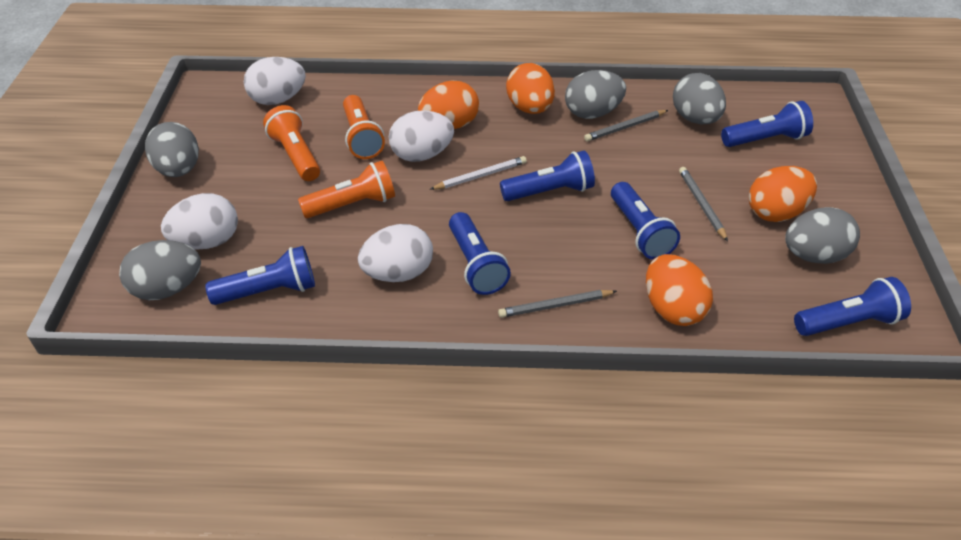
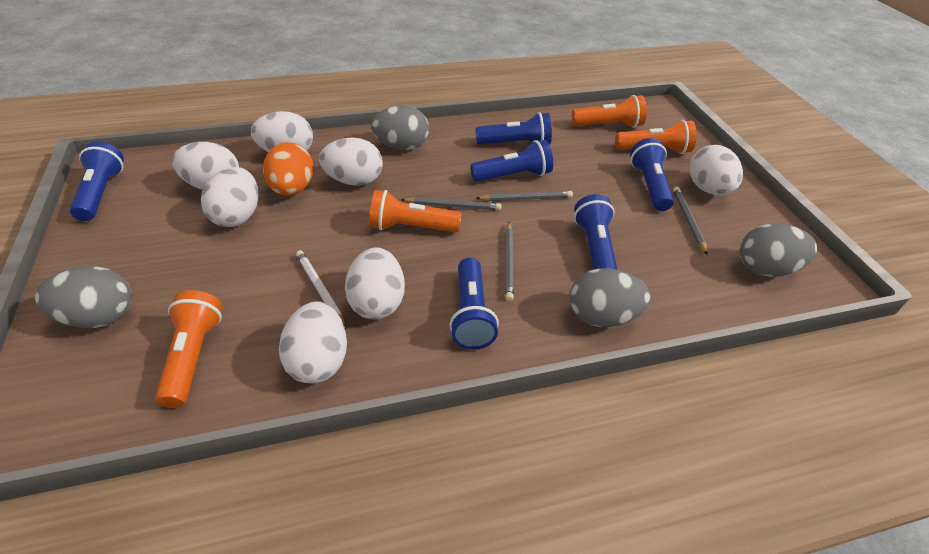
grey egg: 5 -> 4
grey pencil: 3 -> 4
orange egg: 4 -> 1
orange flashlight: 3 -> 4
white egg: 4 -> 7

